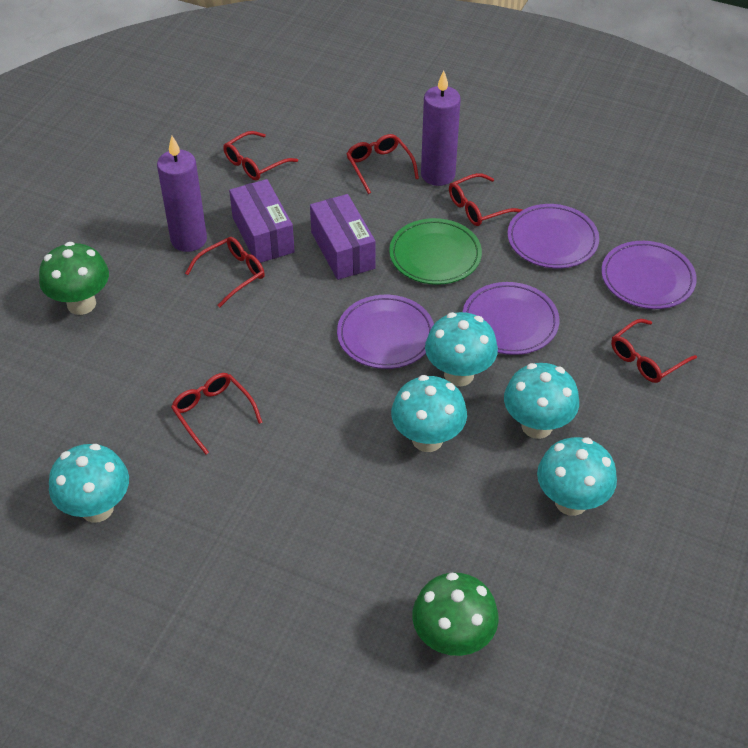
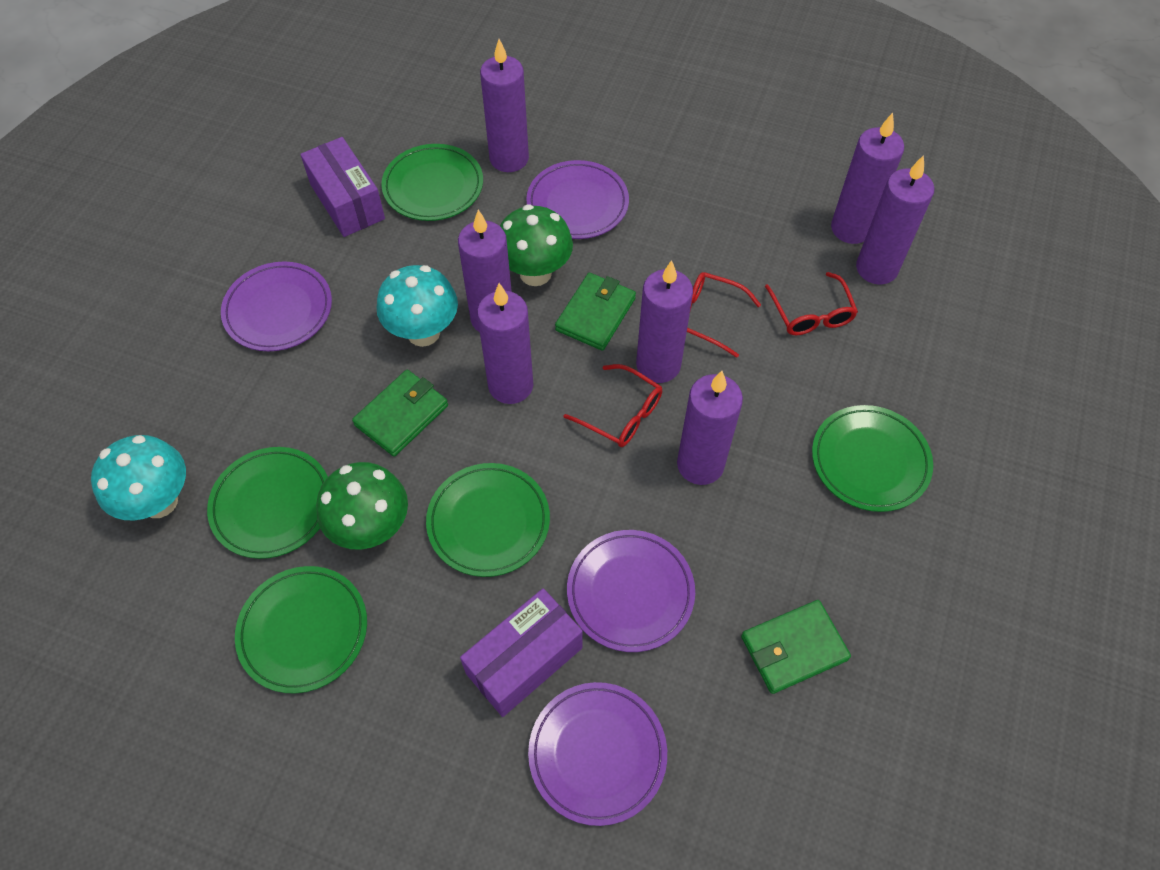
green plate: 1 -> 5
green wallet: 0 -> 3
purple candle: 2 -> 7
red glasses: 6 -> 3
turquoise mushroom: 5 -> 2

